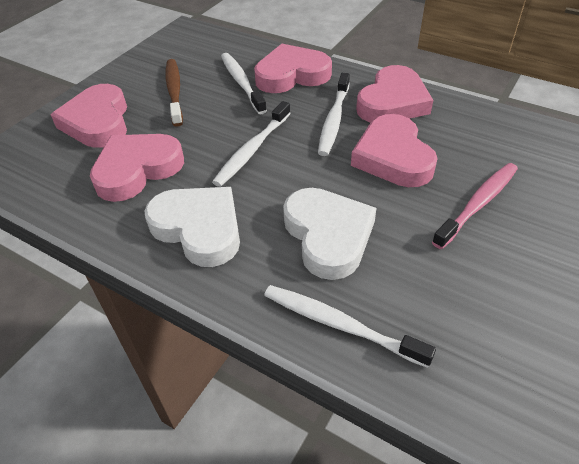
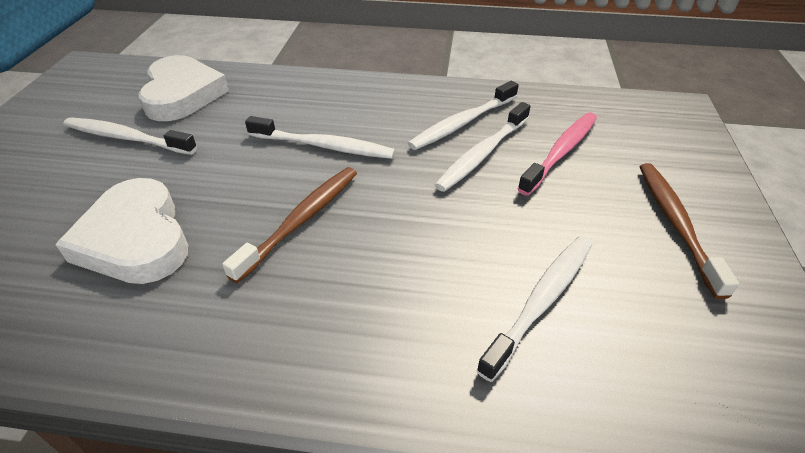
brown toothbrush: 1 -> 2
pink heart: 5 -> 0
white toothbrush: 4 -> 5

